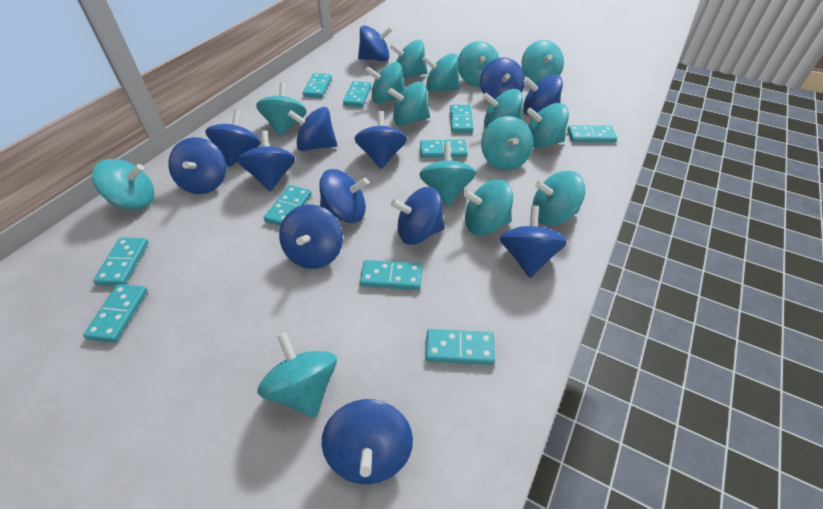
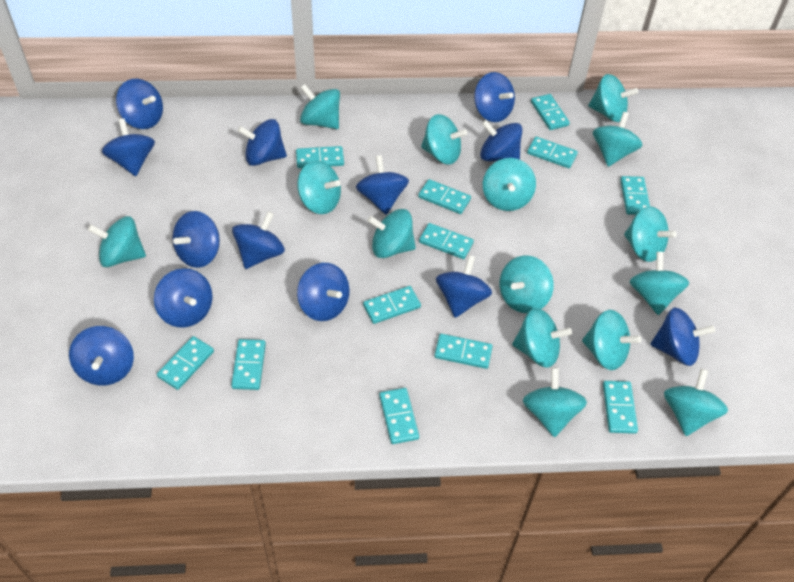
turquoise domino: 10 -> 12

